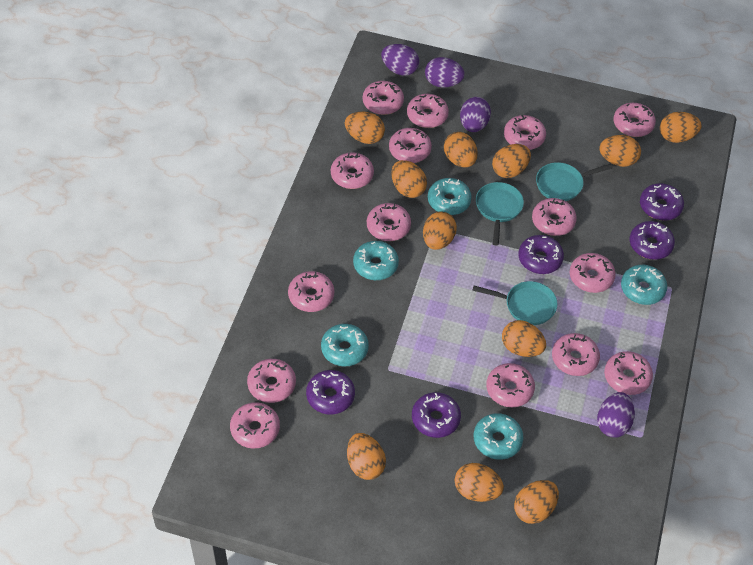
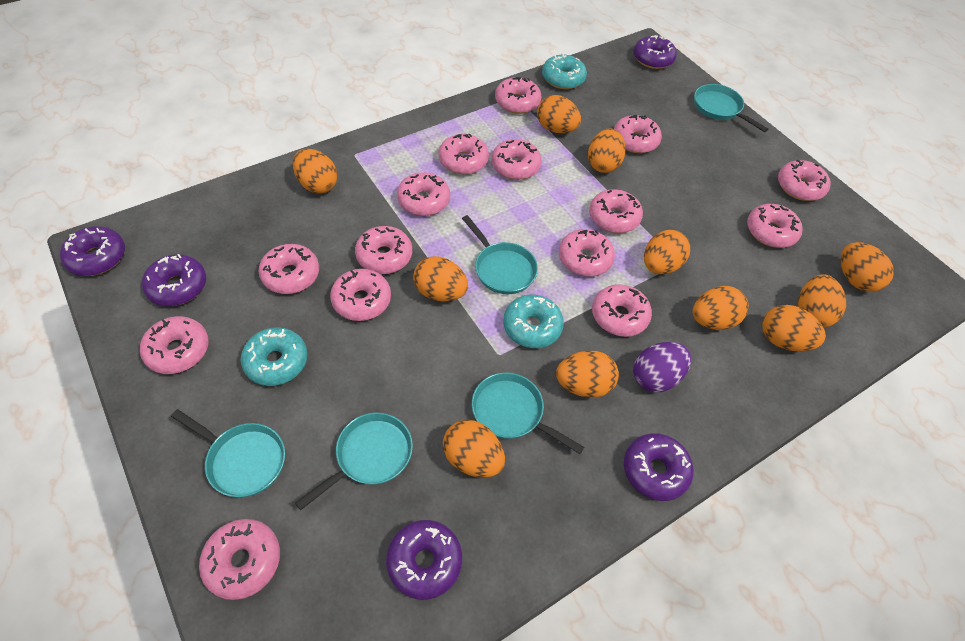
purple egg: 4 -> 1
turquoise donut: 5 -> 3
turquoise pan: 3 -> 5

